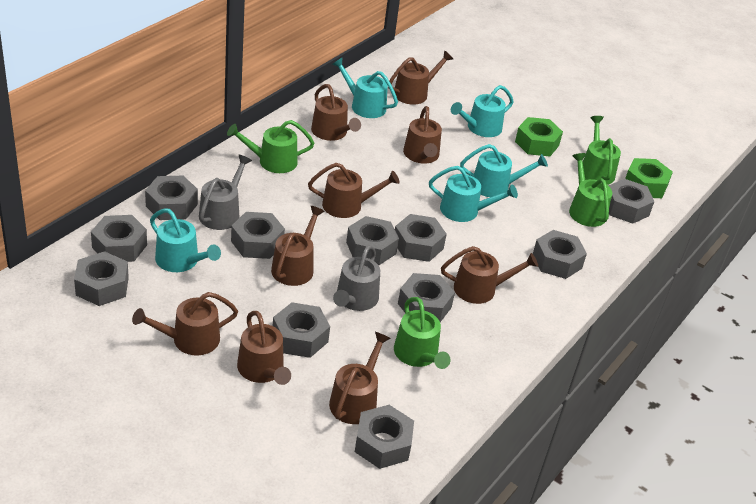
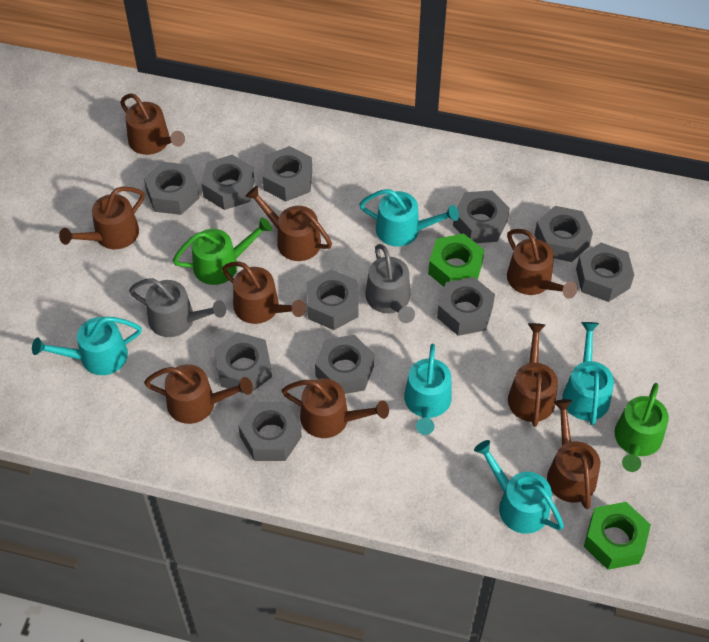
green watering can: 4 -> 2

